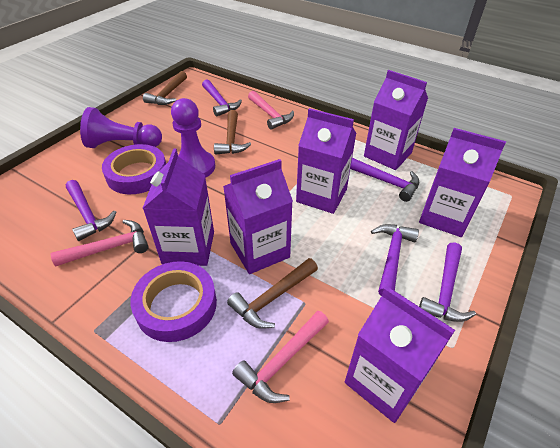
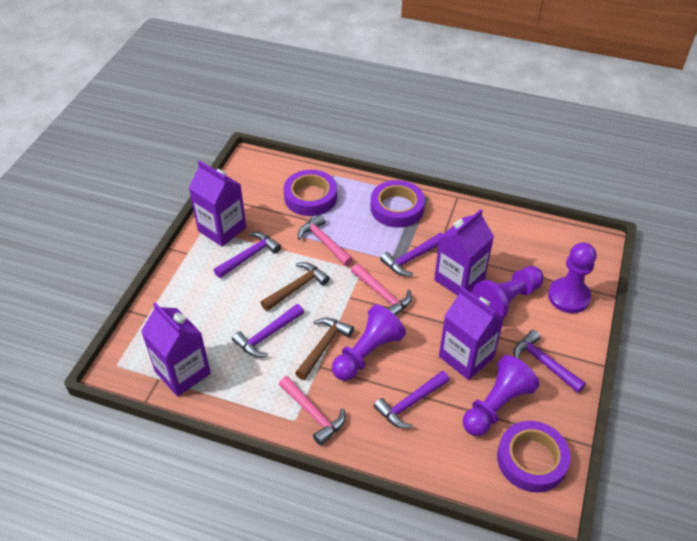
brown hammer: 3 -> 2
purple carton: 6 -> 4
purple pawn: 2 -> 4
purple tape: 2 -> 3

